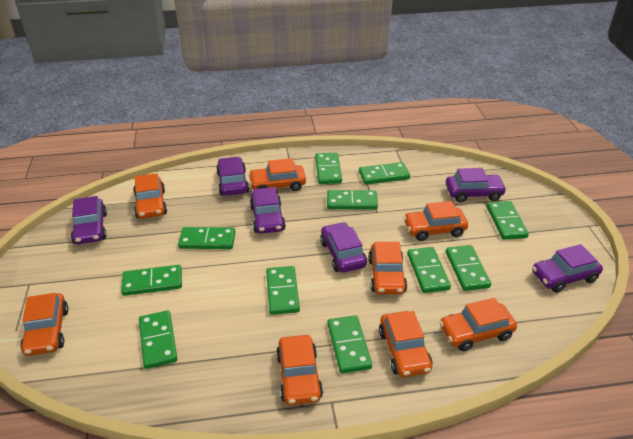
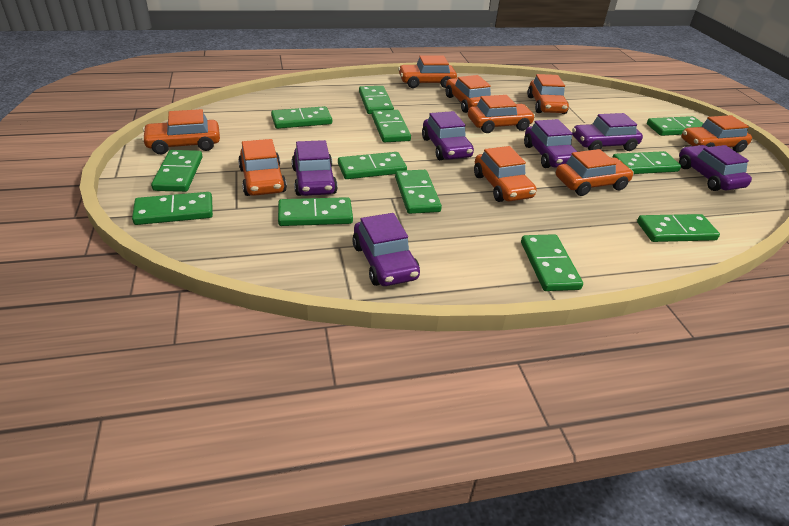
green domino: 11 -> 12
orange car: 8 -> 9

